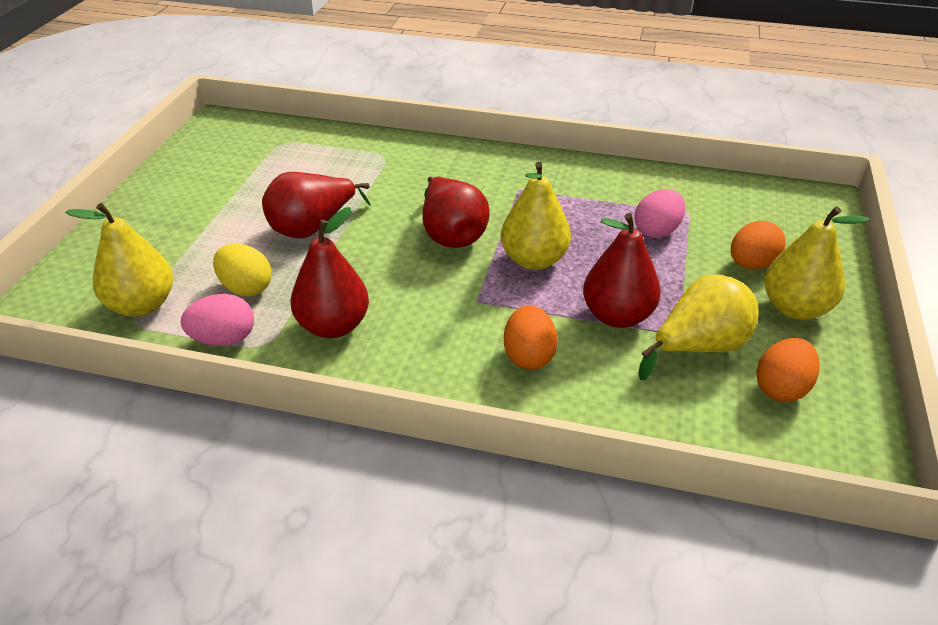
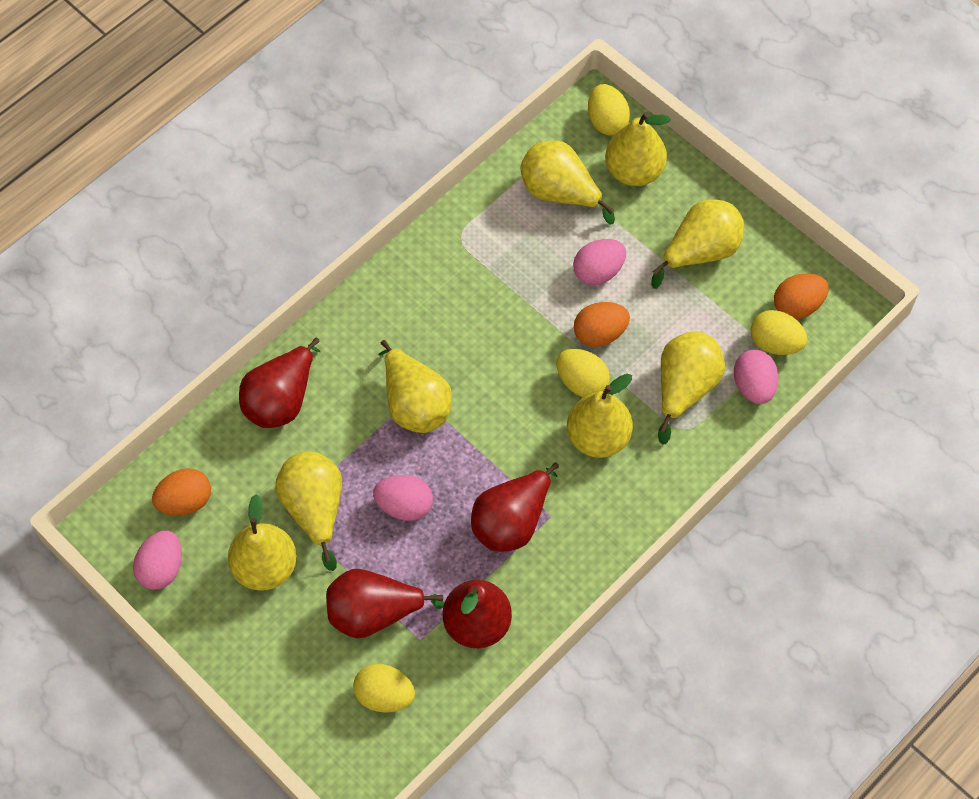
pink egg: 2 -> 4
yellow egg: 1 -> 4
yellow pear: 4 -> 8

